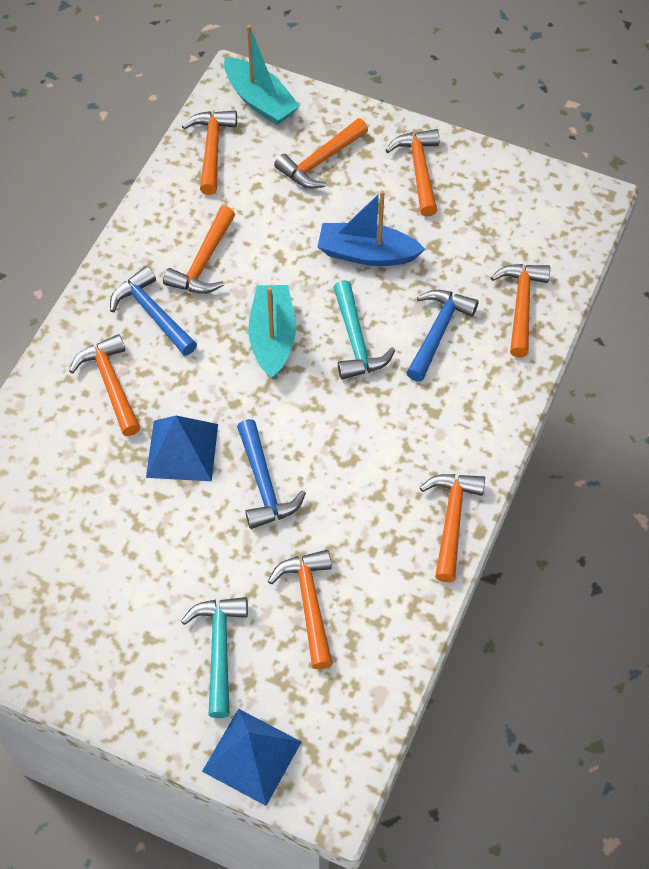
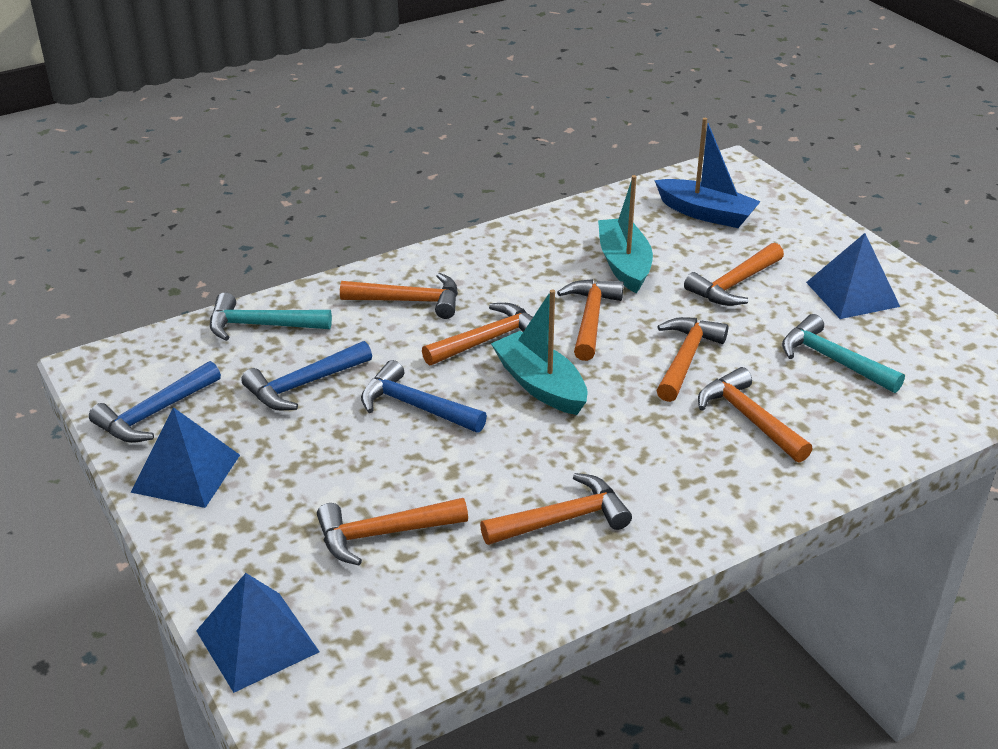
blue pyramid: 2 -> 3

